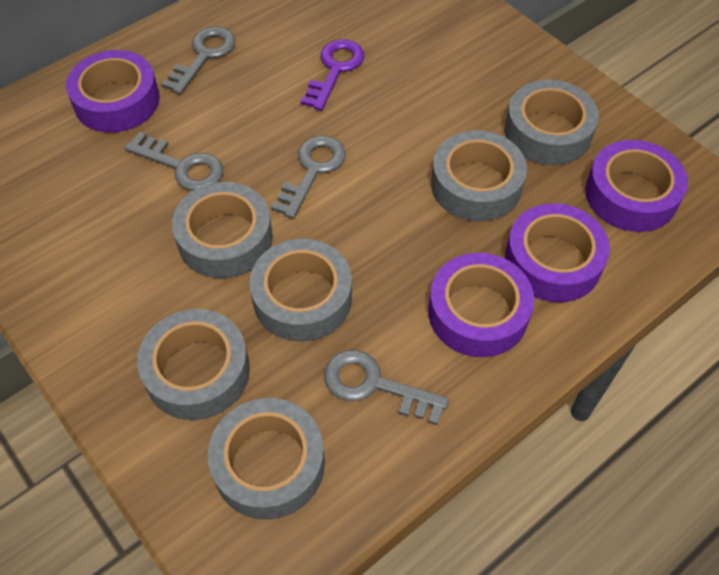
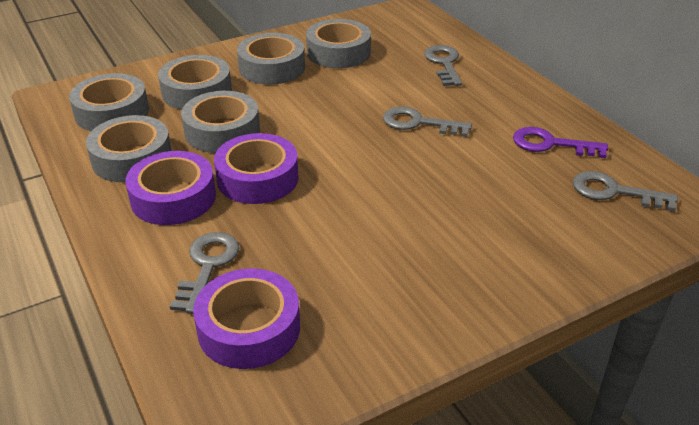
purple tape: 4 -> 3

